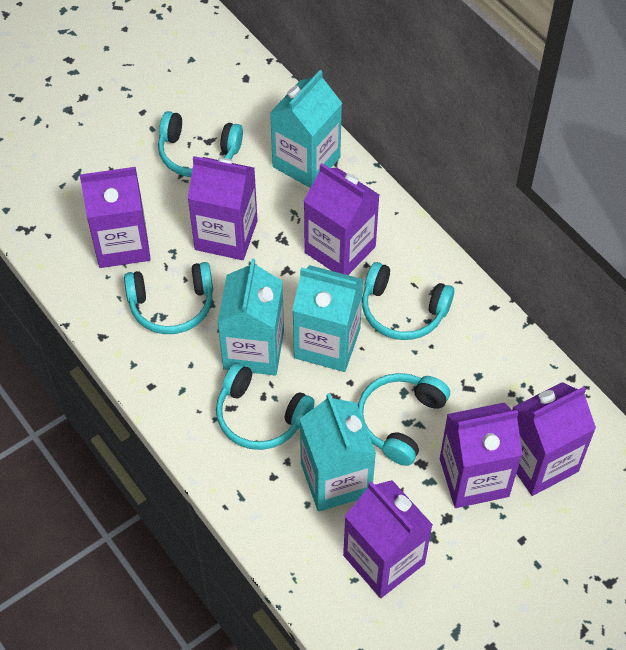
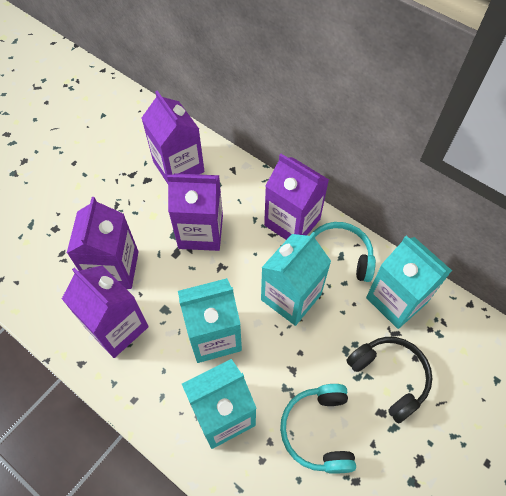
black headphones: 0 -> 1
purple carton: 6 -> 5
turquoise headphones: 5 -> 2

